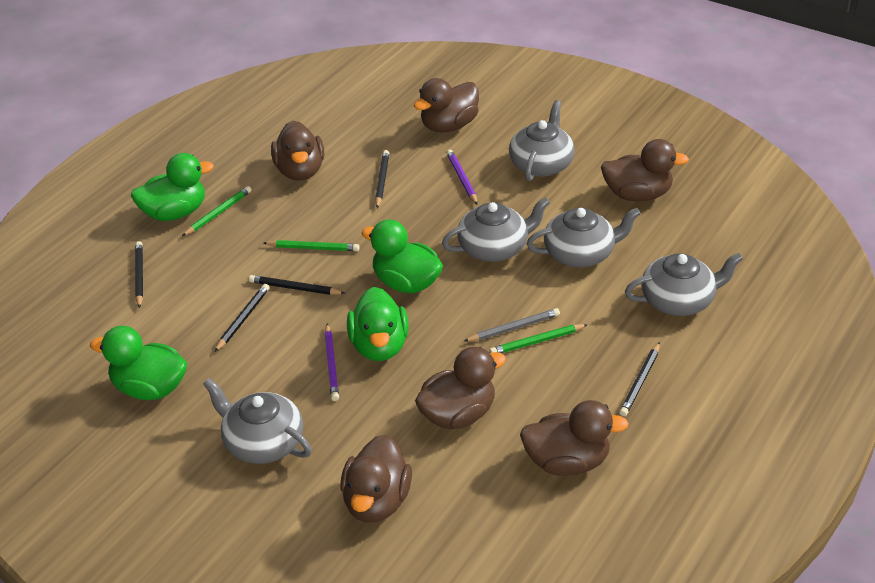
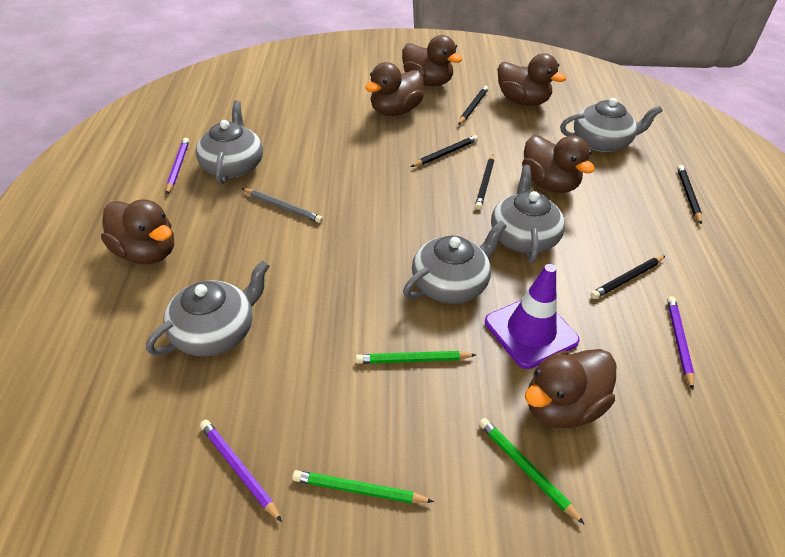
green duck: 4 -> 0
purple pencil: 2 -> 3
purple traffic cone: 0 -> 1

